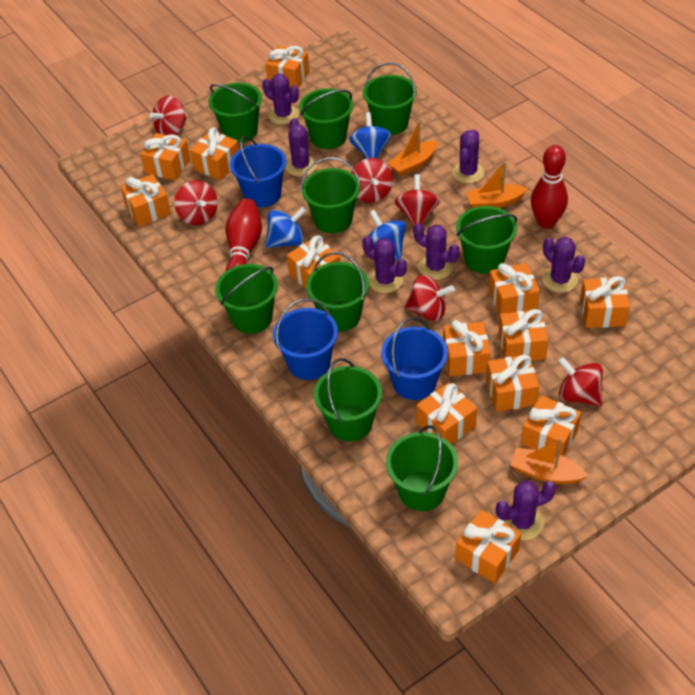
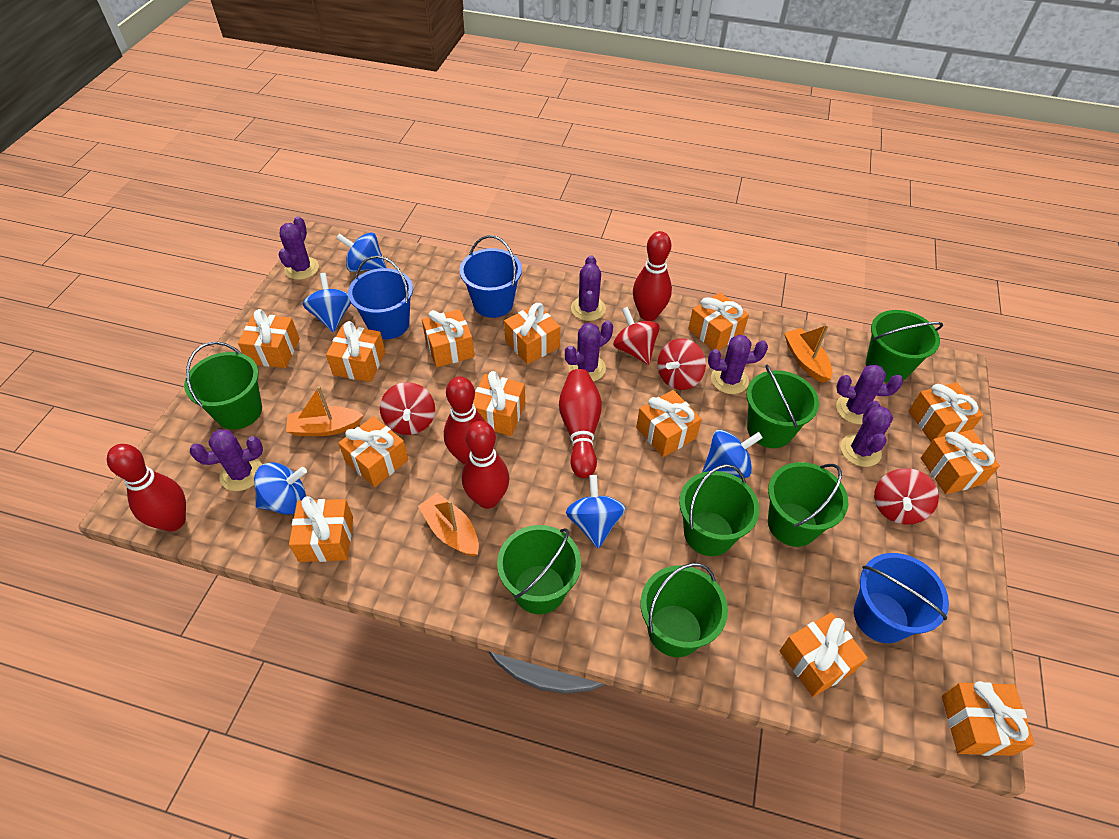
blue spinning top: 3 -> 5
green bucket: 9 -> 7
red bowling pin: 2 -> 5
red spinning top: 6 -> 4

